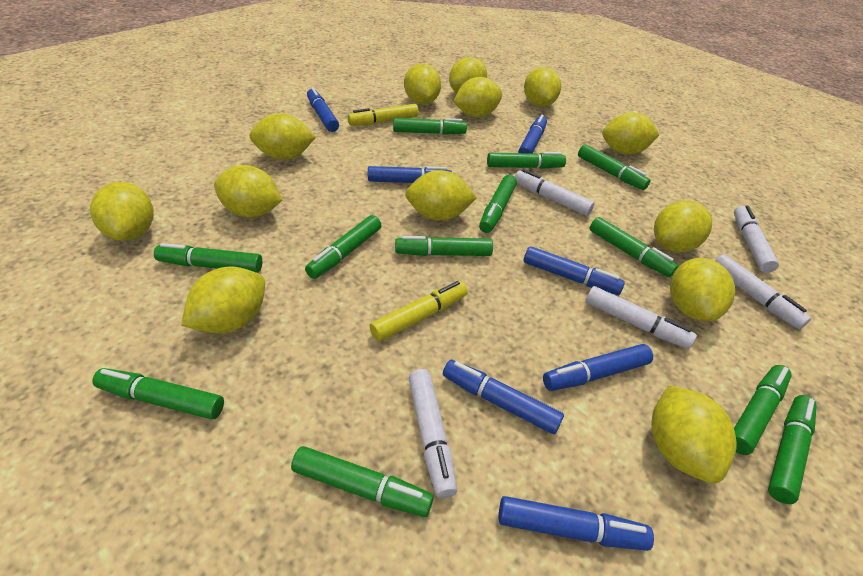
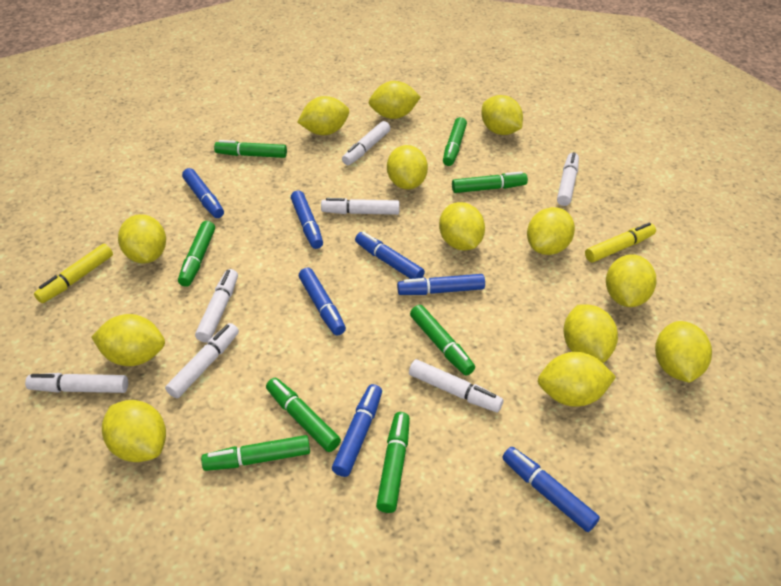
green marker: 12 -> 8
white marker: 5 -> 7

